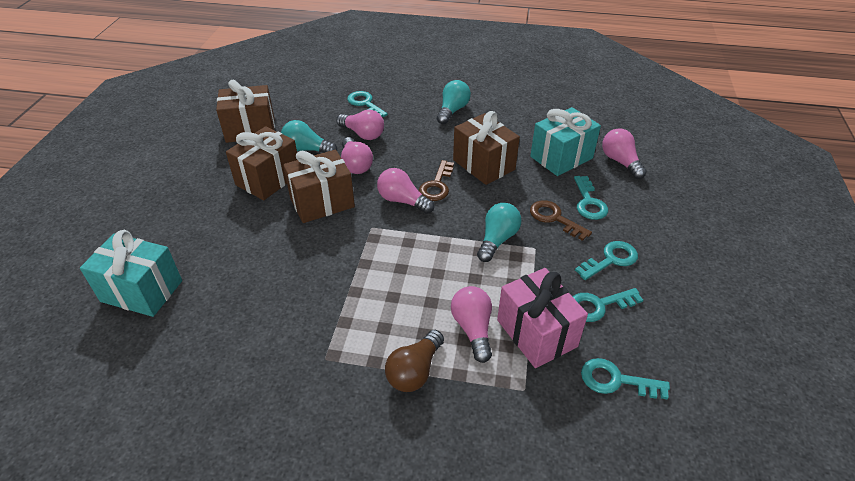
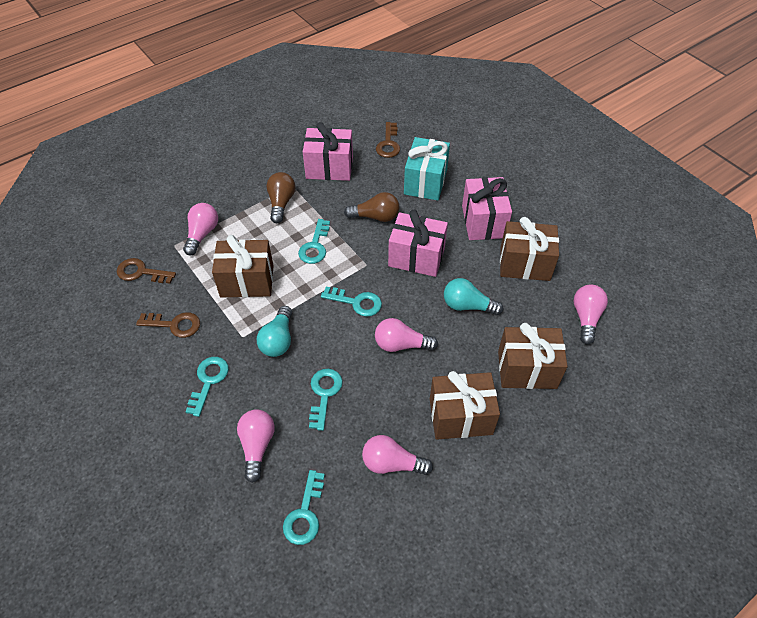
brown key: 2 -> 3
brown light bulb: 1 -> 2
pink gift: 1 -> 3
turquoise gift: 2 -> 1
turquoise light bulb: 3 -> 2

